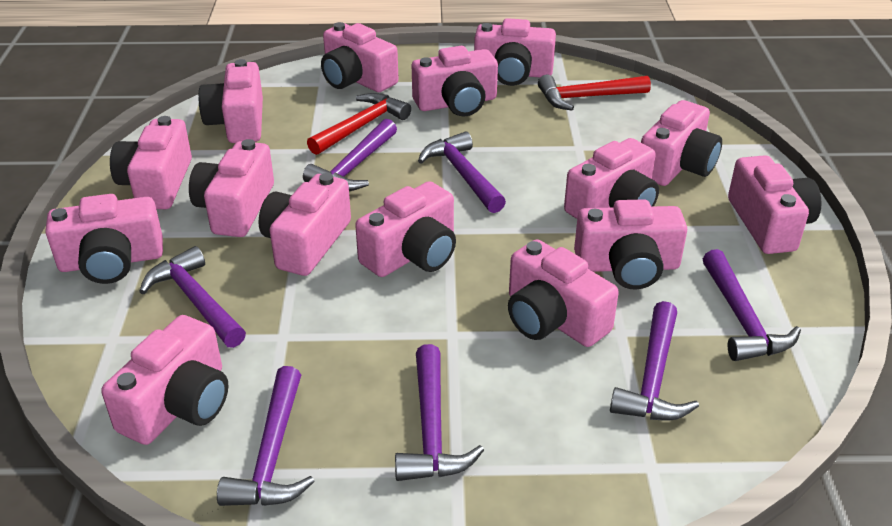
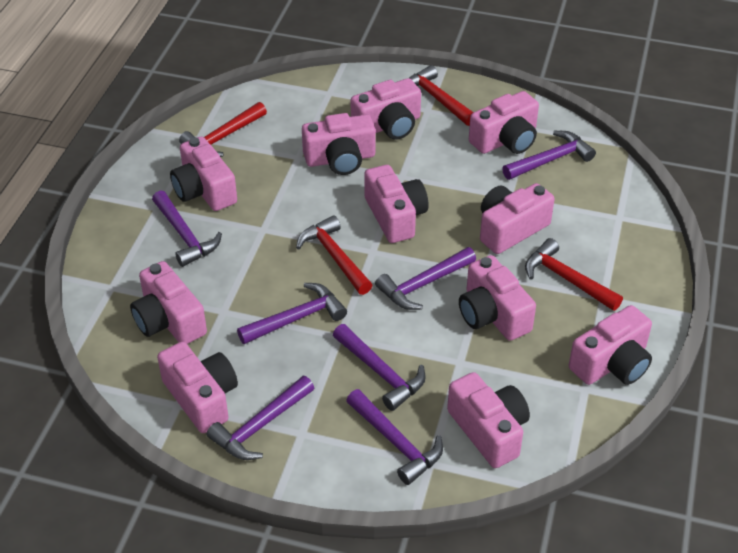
pink camera: 15 -> 11
red hammer: 2 -> 4

